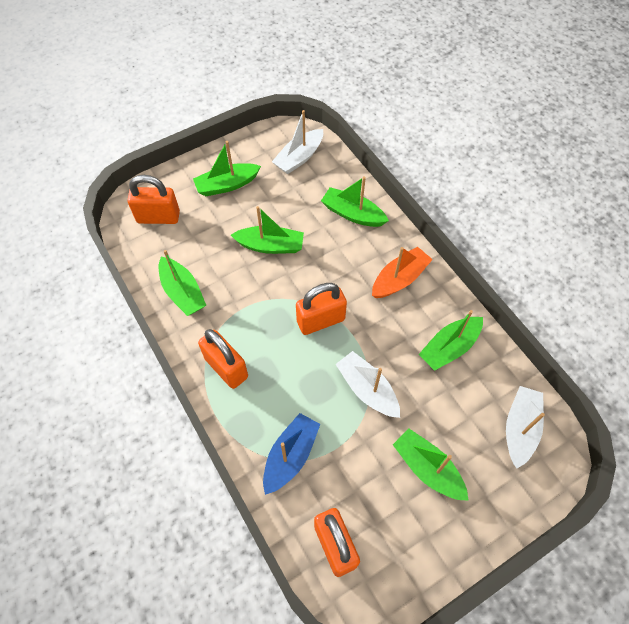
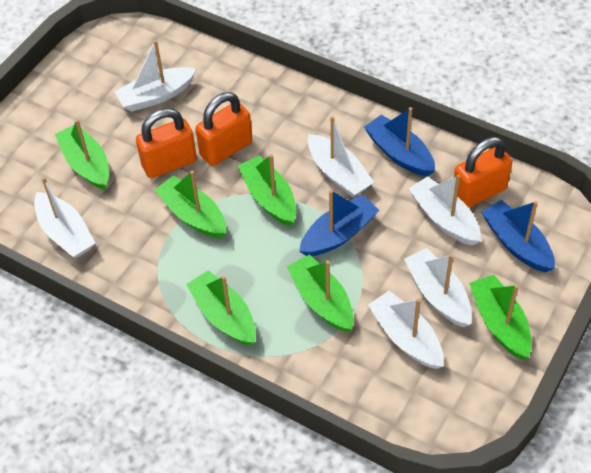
blue boat: 1 -> 3
orange boat: 1 -> 0
orange padlock: 4 -> 3
white boat: 3 -> 6

